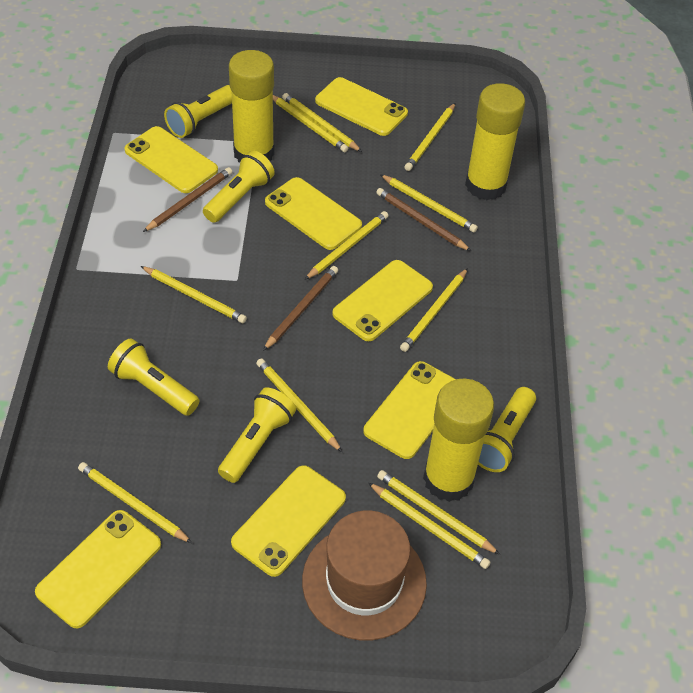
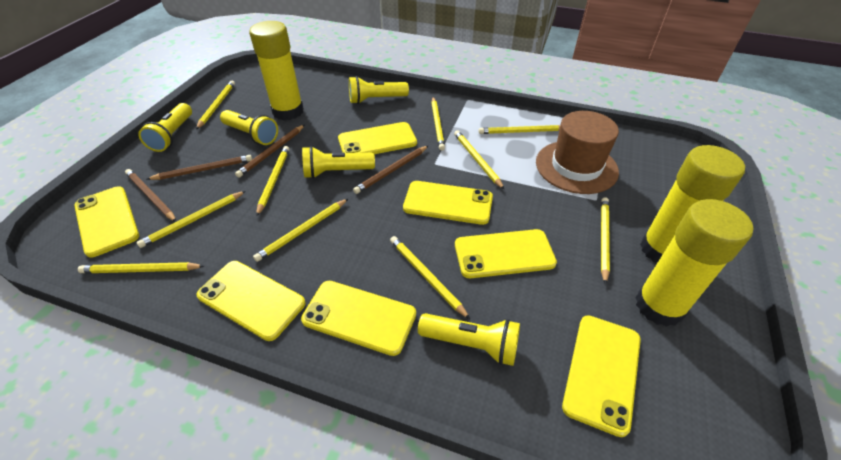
brown pencil: 3 -> 4
yellow pencil: 11 -> 10

